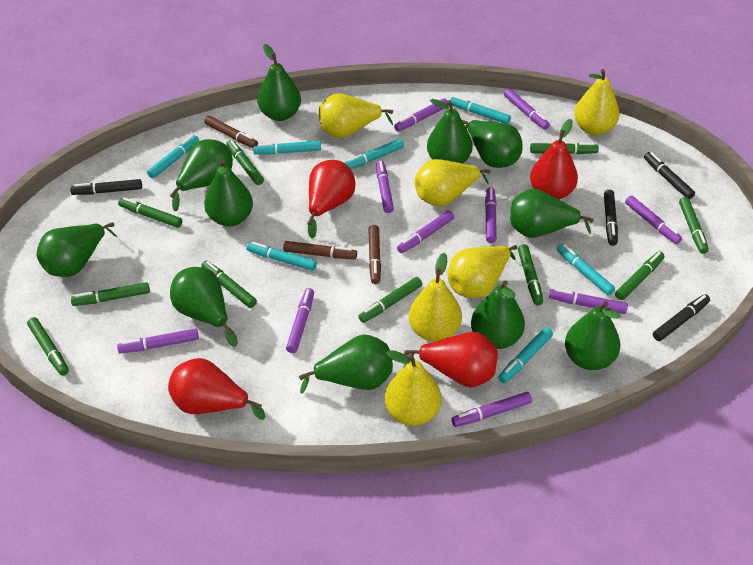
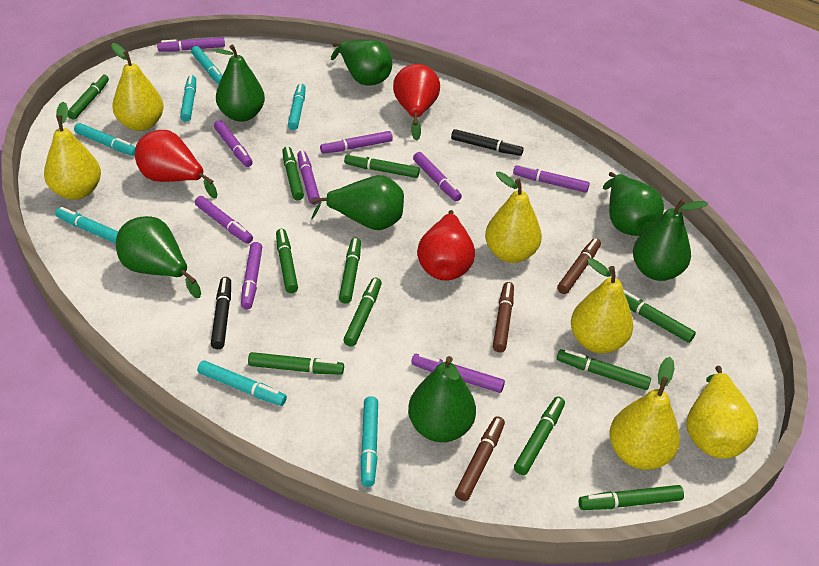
black marker: 4 -> 2
green marker: 10 -> 11
green pear: 11 -> 7
purple marker: 10 -> 9
red pear: 4 -> 3

